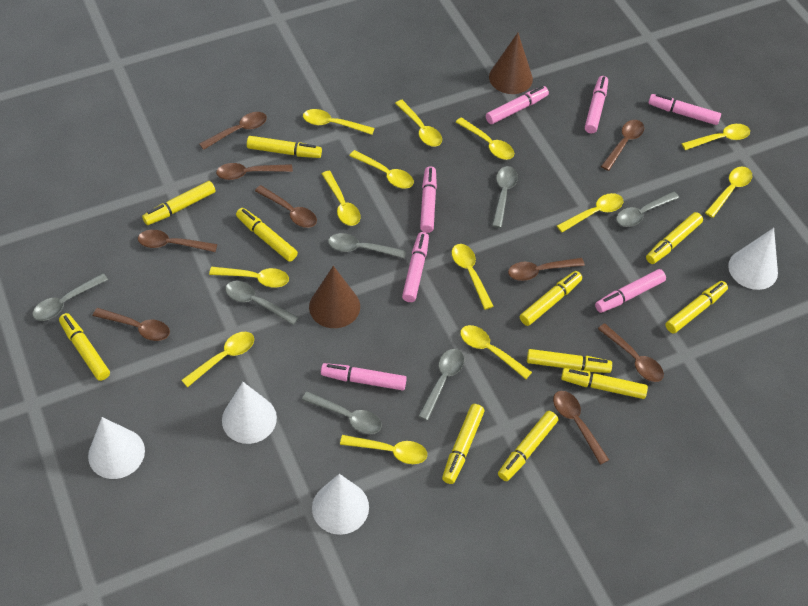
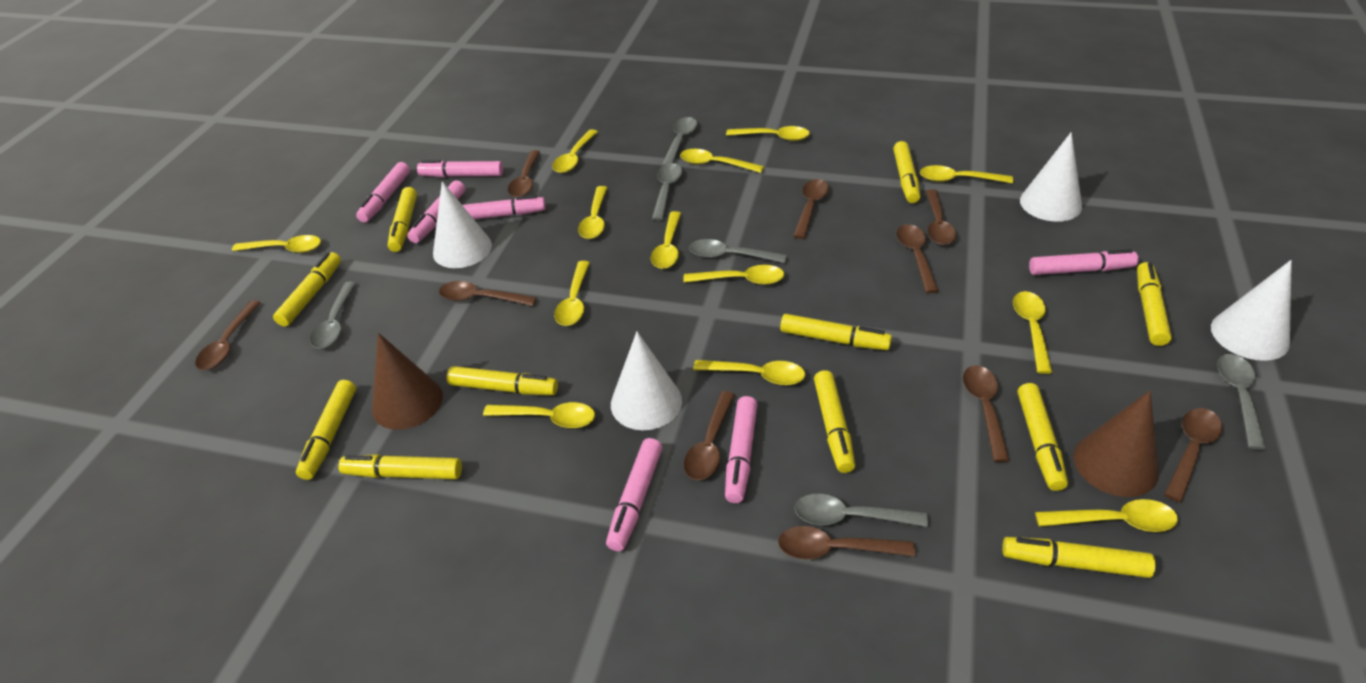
brown spoon: 9 -> 10
grey spoon: 7 -> 6

